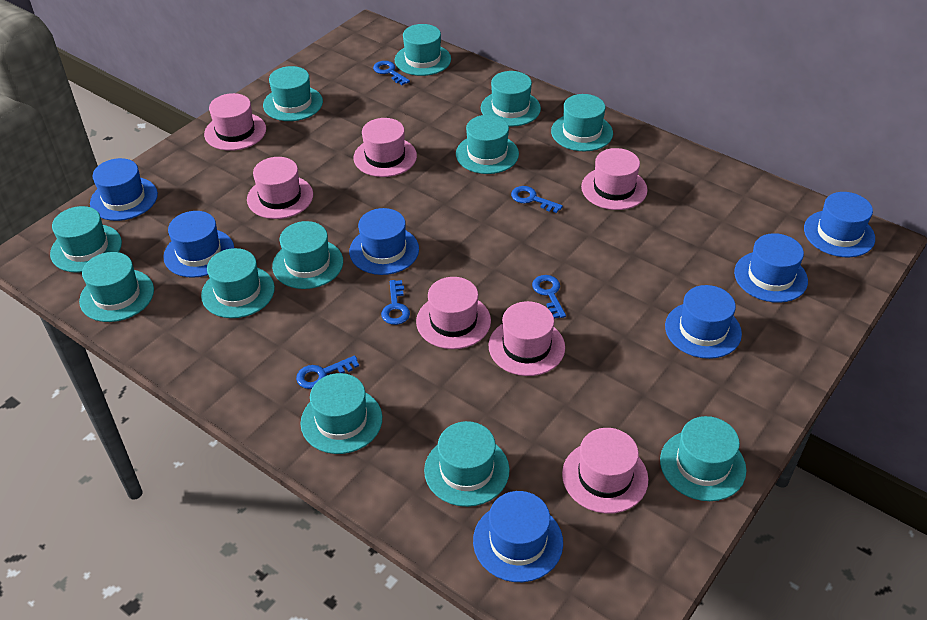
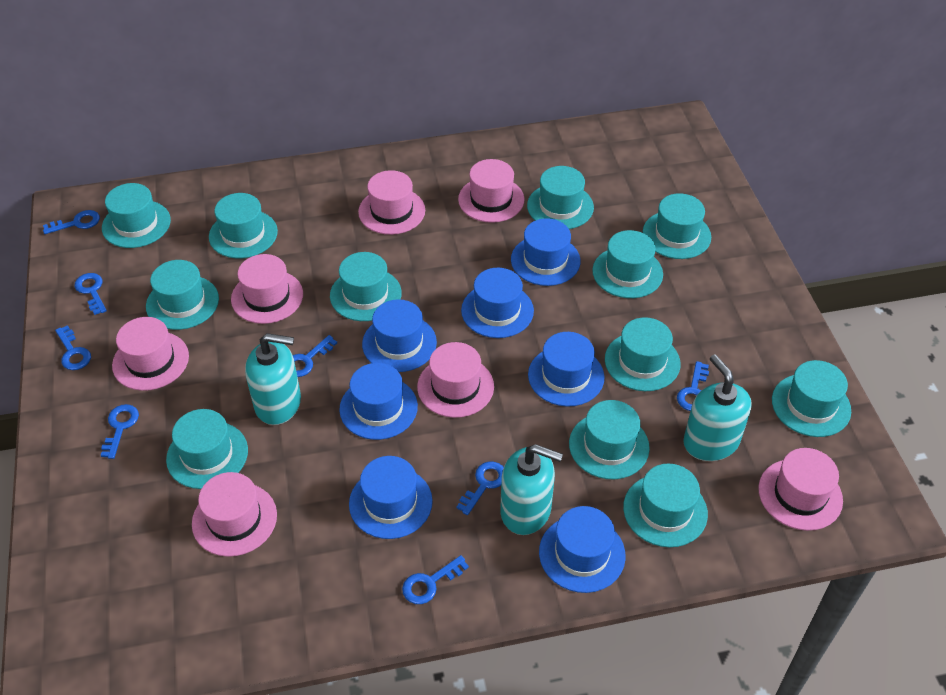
blue key: 5 -> 8
turquoise soap dispenser: 0 -> 3

